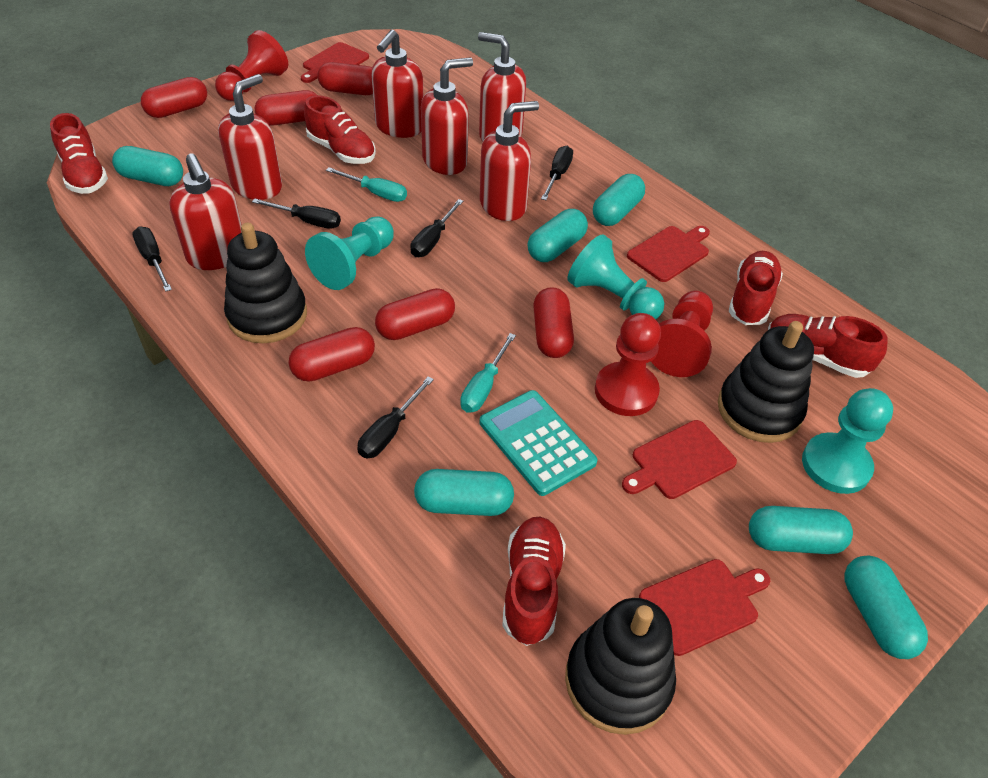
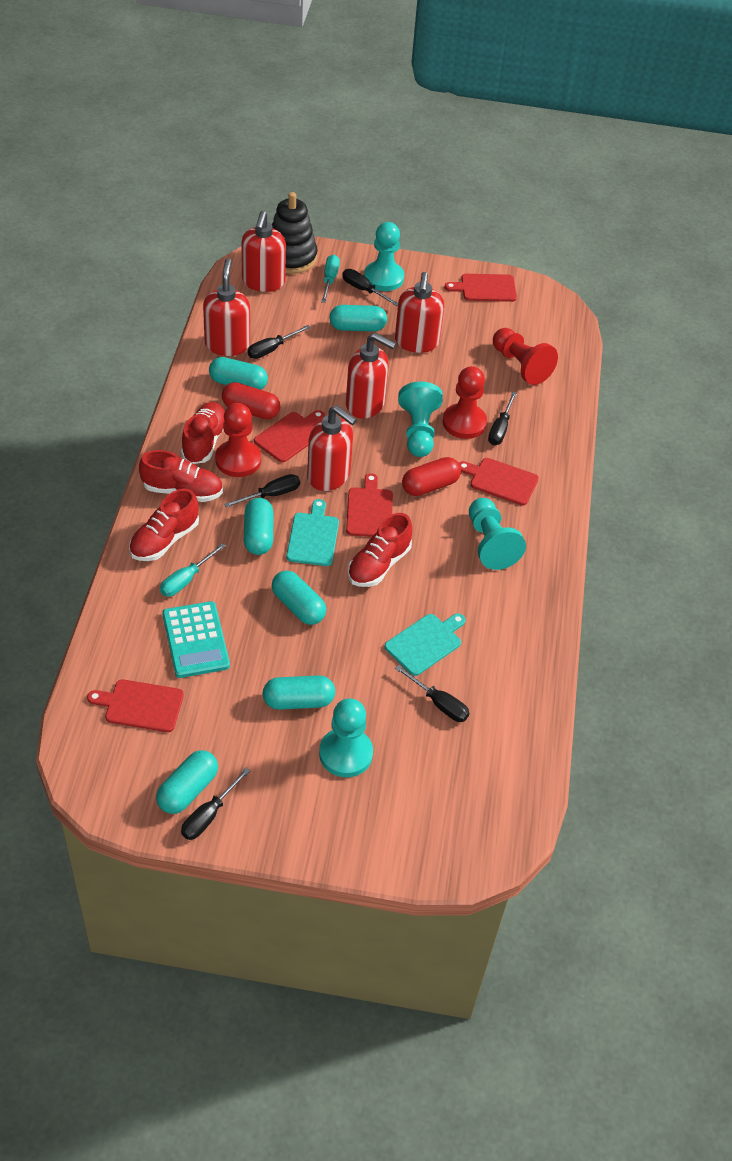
black screwdriver: 5 -> 6
black stacking toy: 3 -> 1
red capsule: 6 -> 2
red cutting board: 4 -> 5
red shoe: 5 -> 4
red soap dispenser: 6 -> 5
turquoise cutting board: 0 -> 2
turquoise pawn: 3 -> 4

